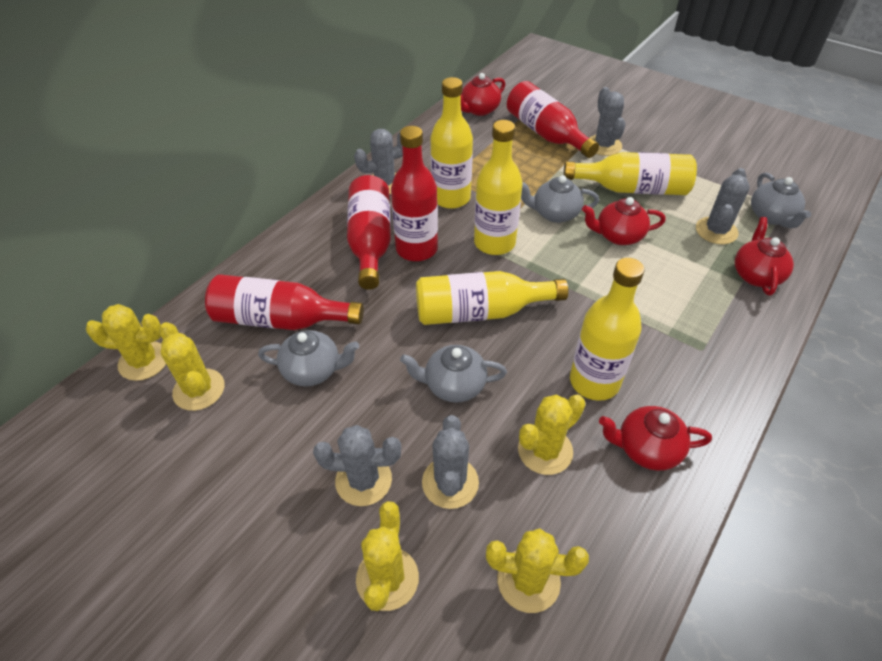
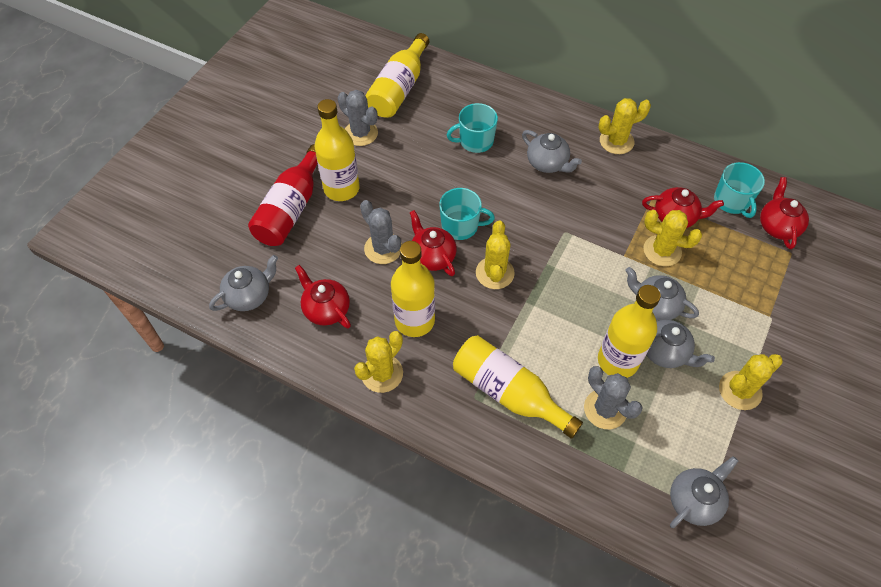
grey cactus: 5 -> 3
grey teapot: 4 -> 5
red bottle: 4 -> 1
turquoise mug: 0 -> 3

